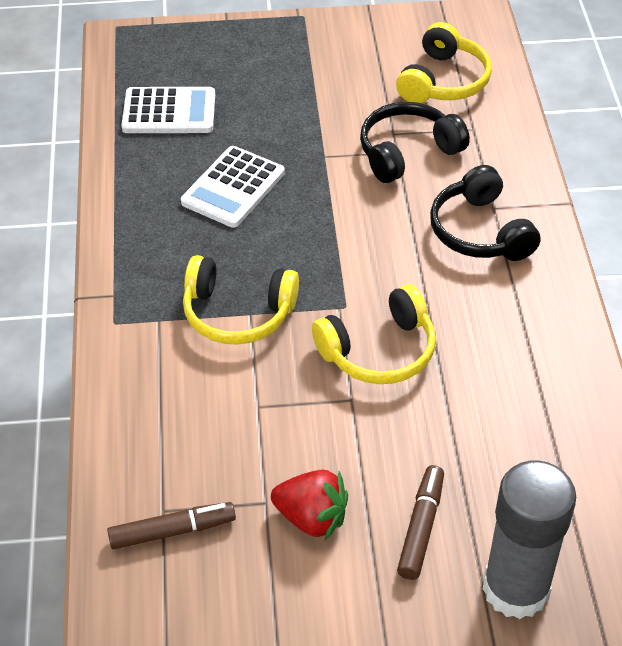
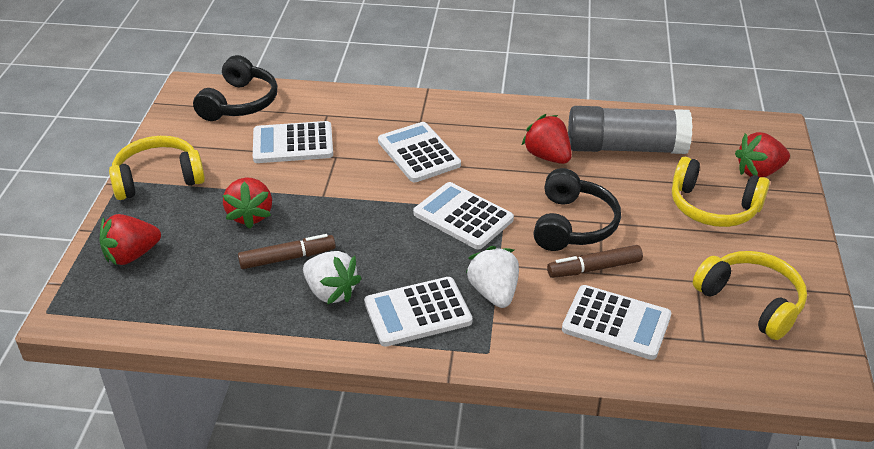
red strawberry: 1 -> 4
white calculator: 2 -> 5
white strawberry: 0 -> 2

